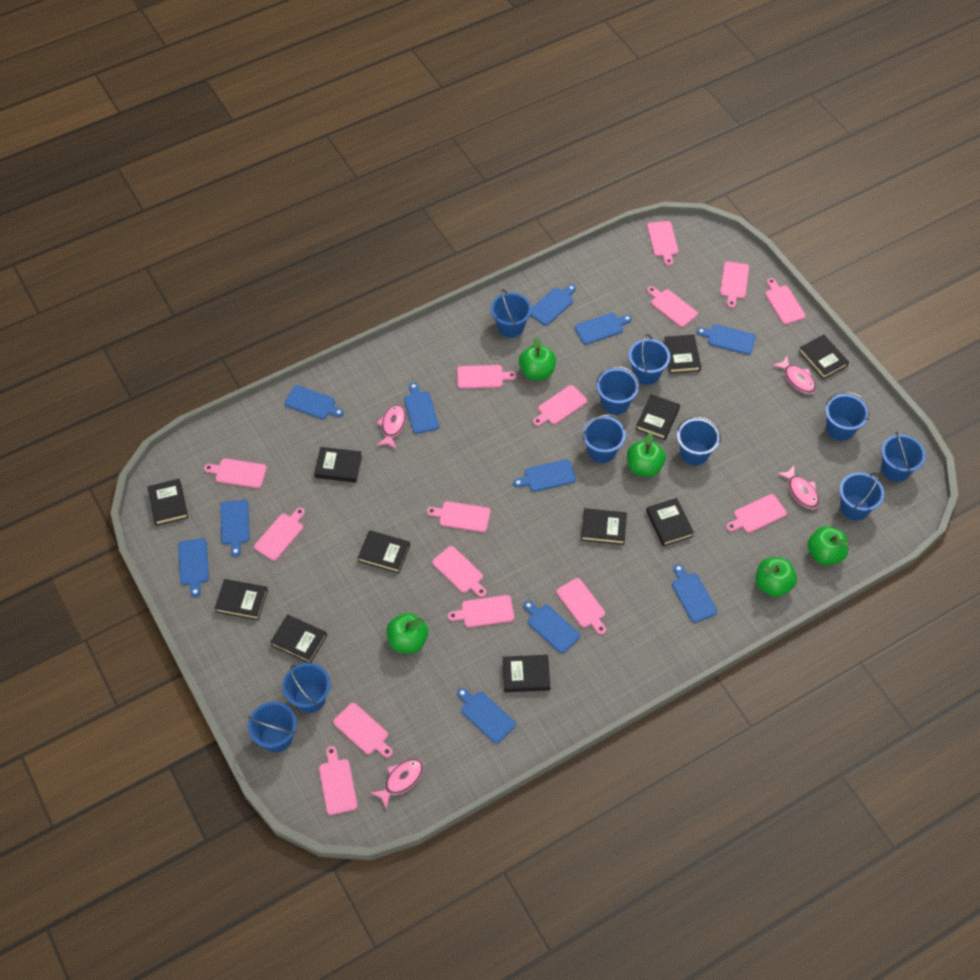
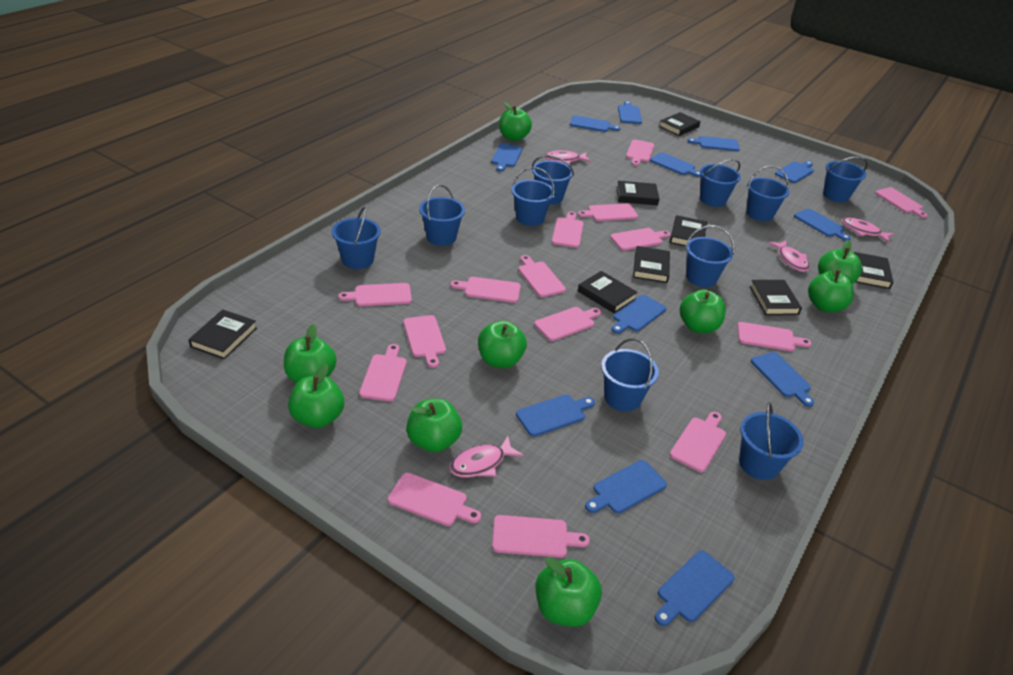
black book: 11 -> 8
blue cutting board: 11 -> 12
green apple: 5 -> 9

